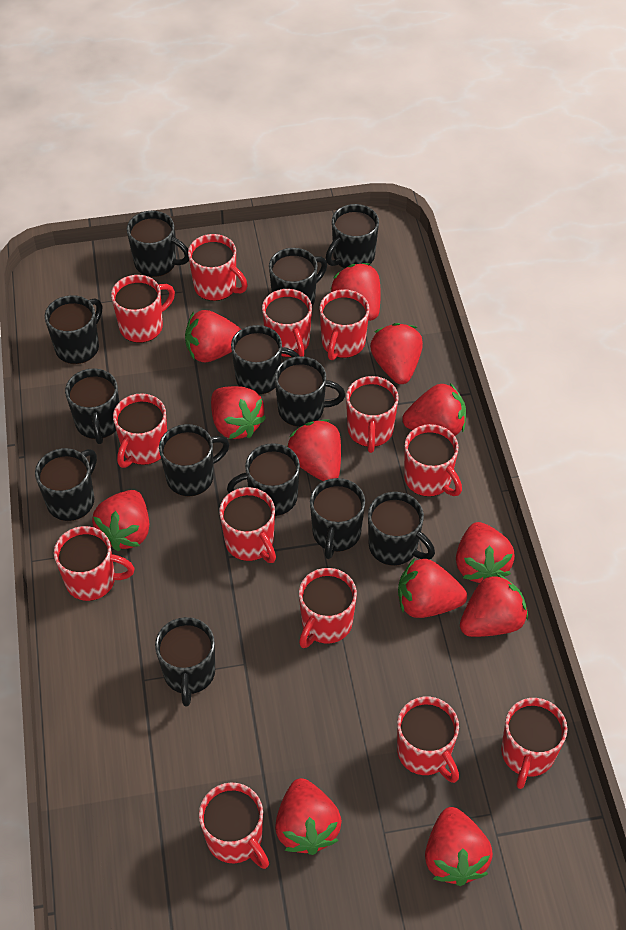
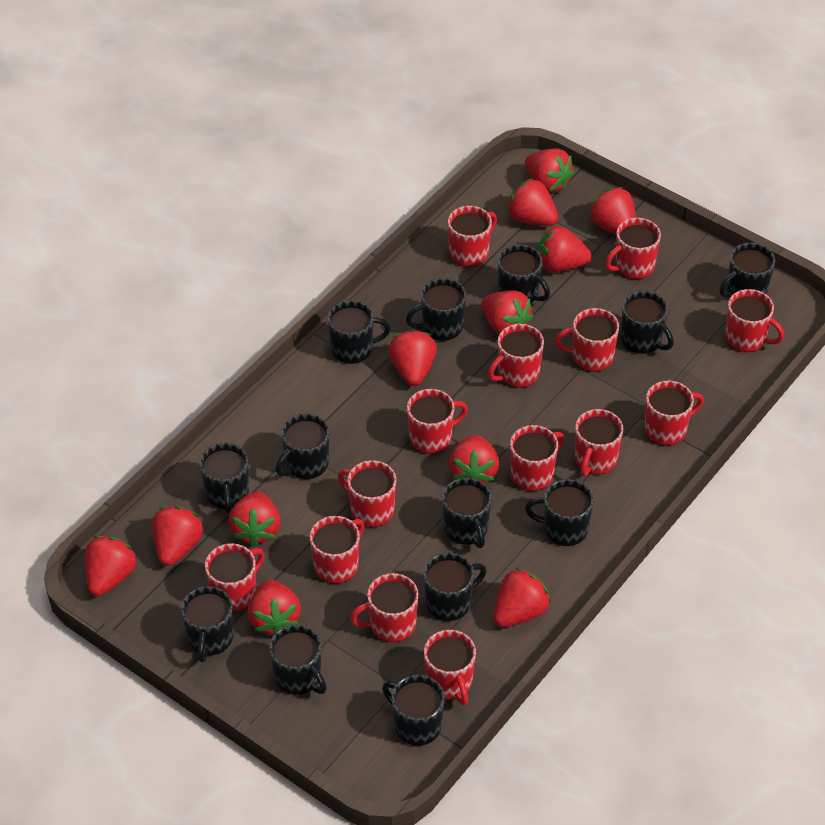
red mug: 13 -> 14

